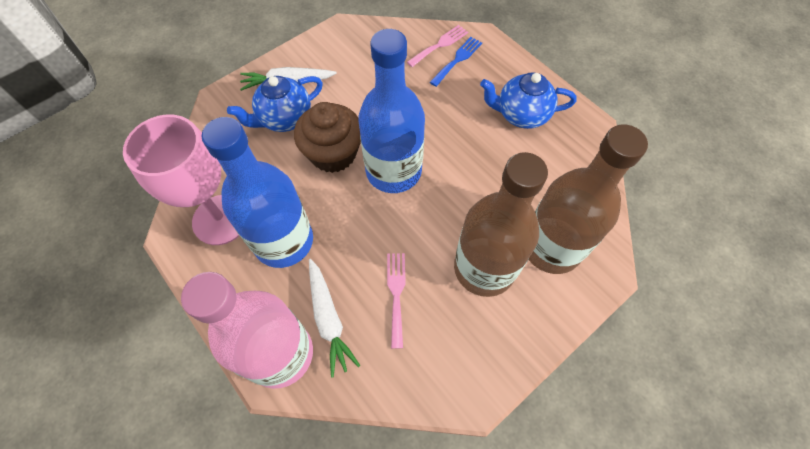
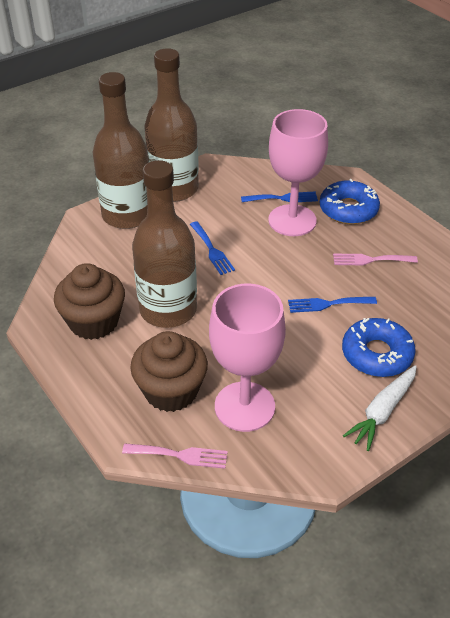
blue bottle: 2 -> 0
blue donut: 0 -> 2
blue fork: 1 -> 3
blue teapot: 2 -> 0
brown bottle: 2 -> 3
brown cupcake: 1 -> 2
pink bottle: 1 -> 0
pink goblet: 1 -> 2
white carrot: 2 -> 1

